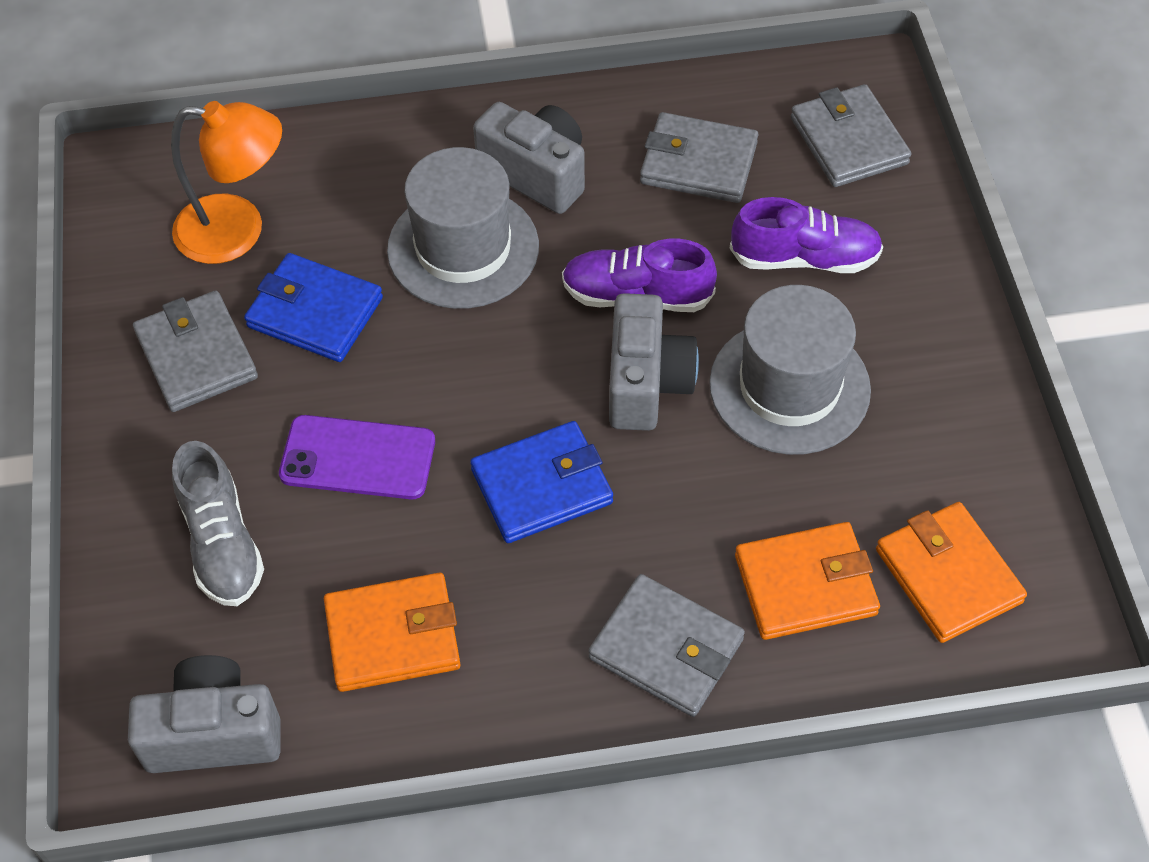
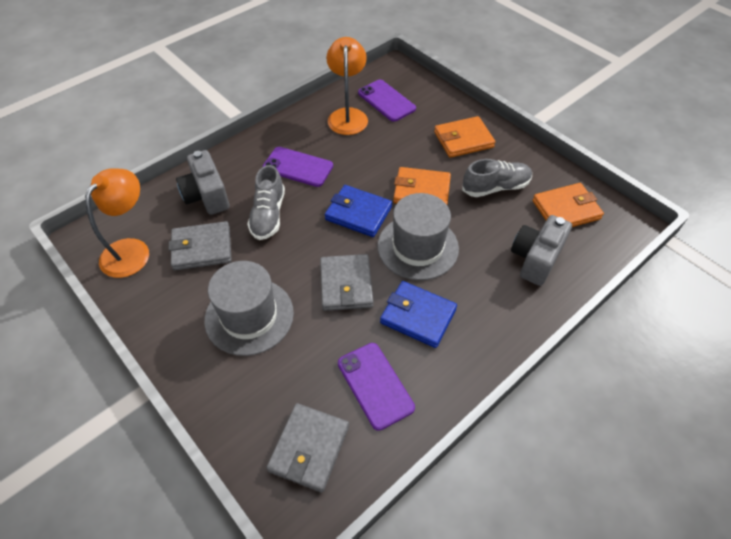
grey camera: 3 -> 2
grey shoe: 1 -> 2
grey wallet: 4 -> 3
orange lamp: 1 -> 2
purple phone: 1 -> 3
purple shoe: 2 -> 0

